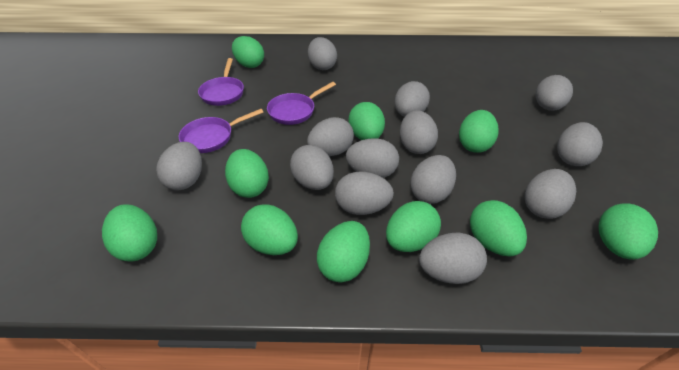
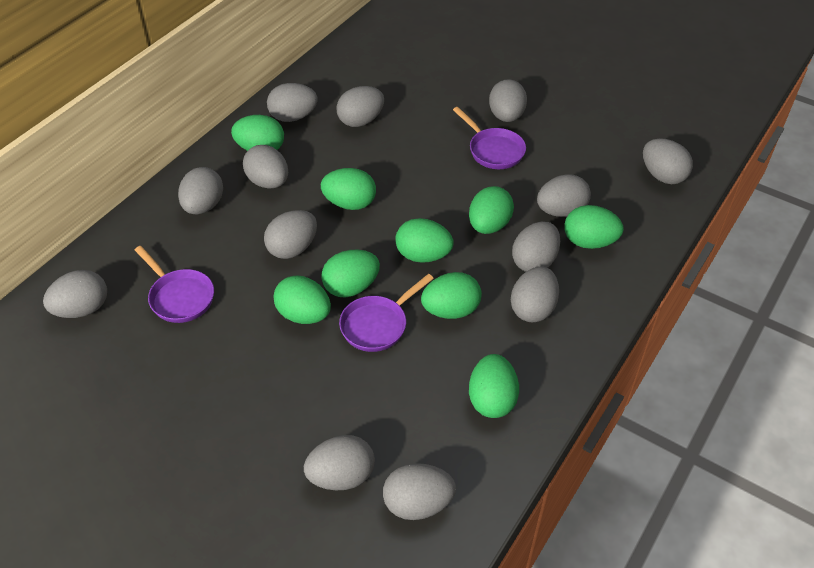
green egg: 10 -> 9

